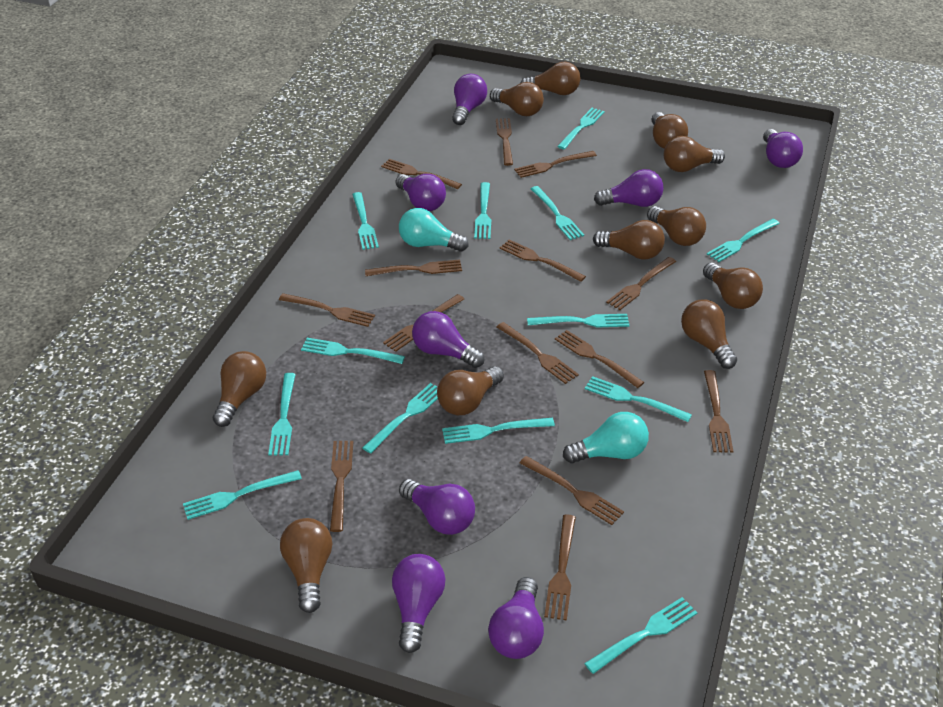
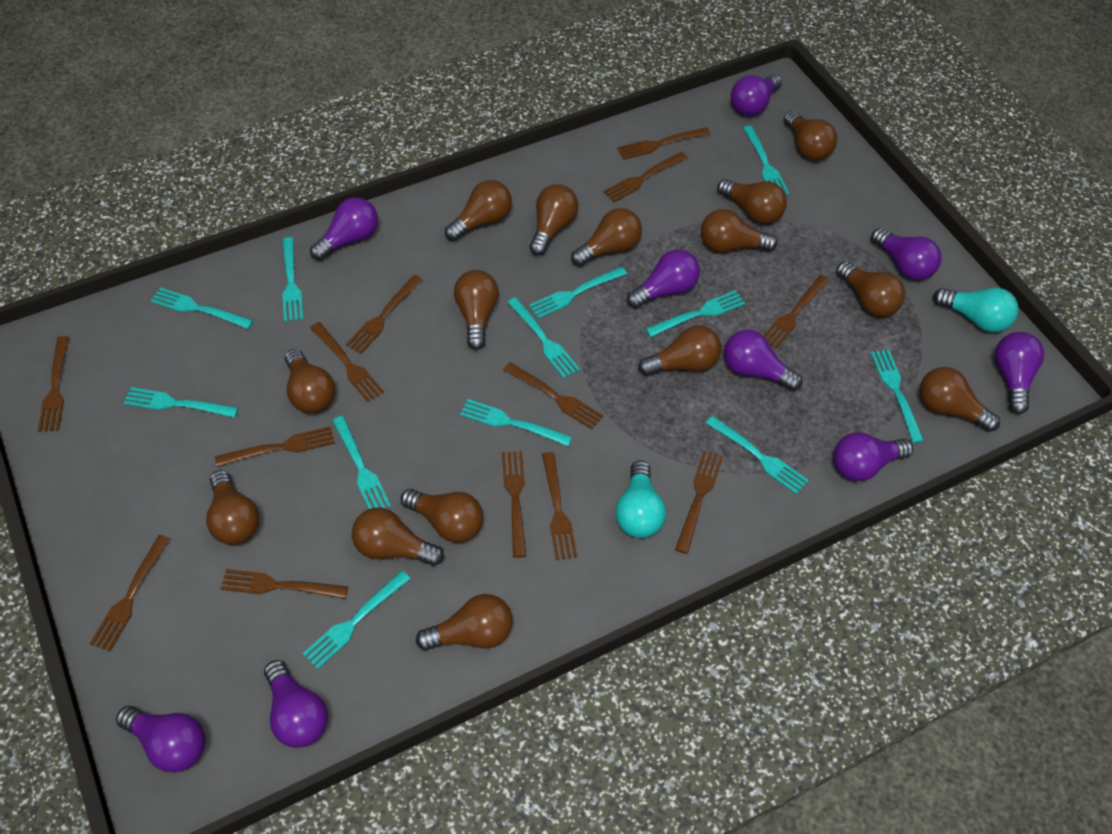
brown fork: 14 -> 13
brown light bulb: 11 -> 15
purple light bulb: 8 -> 9
turquoise fork: 13 -> 12

